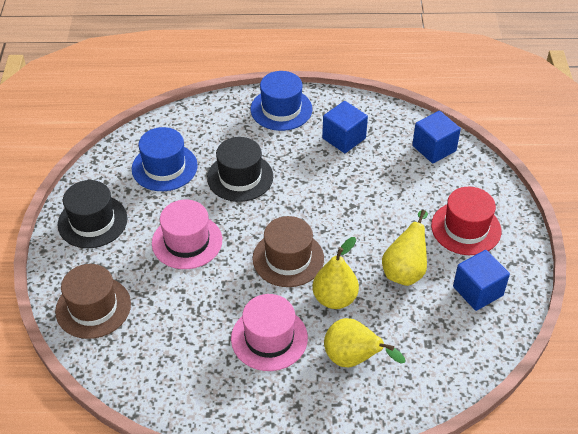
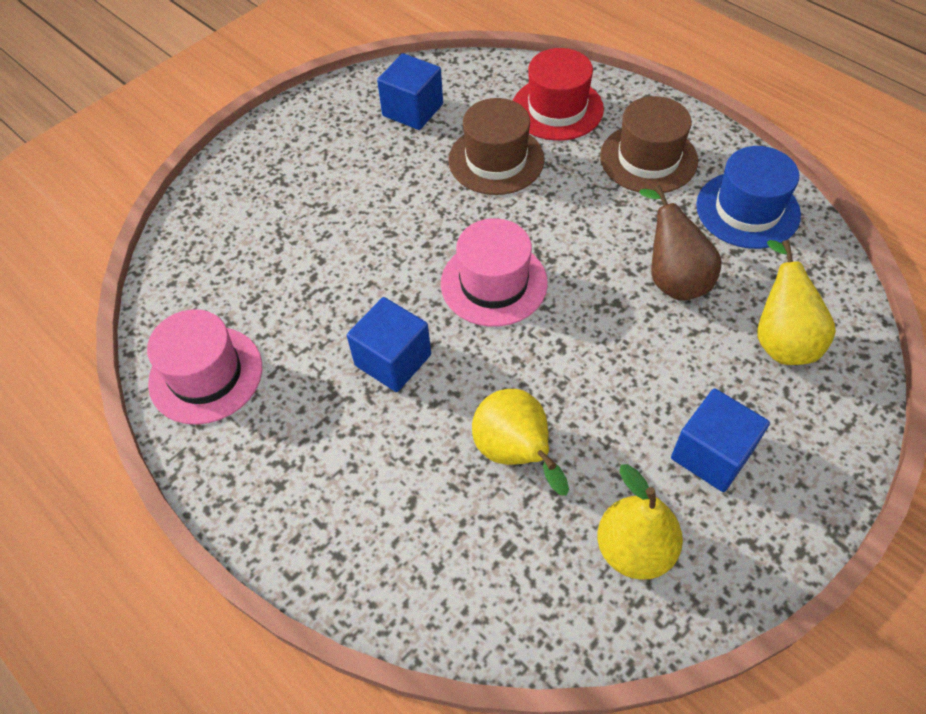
black hat: 2 -> 0
blue hat: 2 -> 1
brown pear: 0 -> 1

